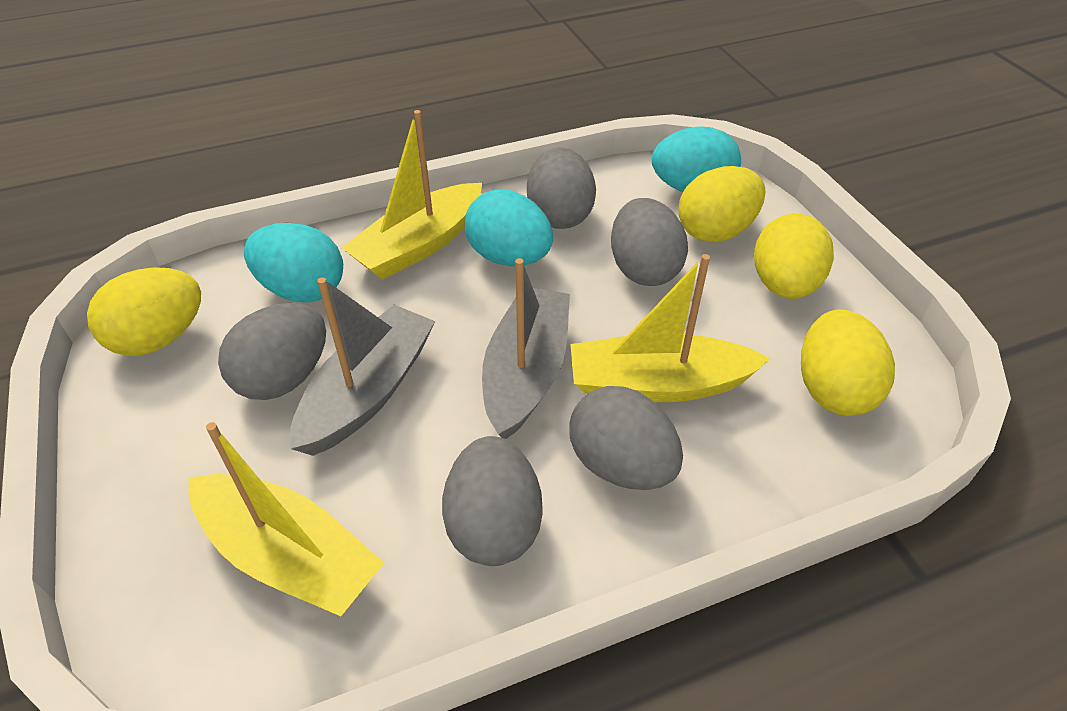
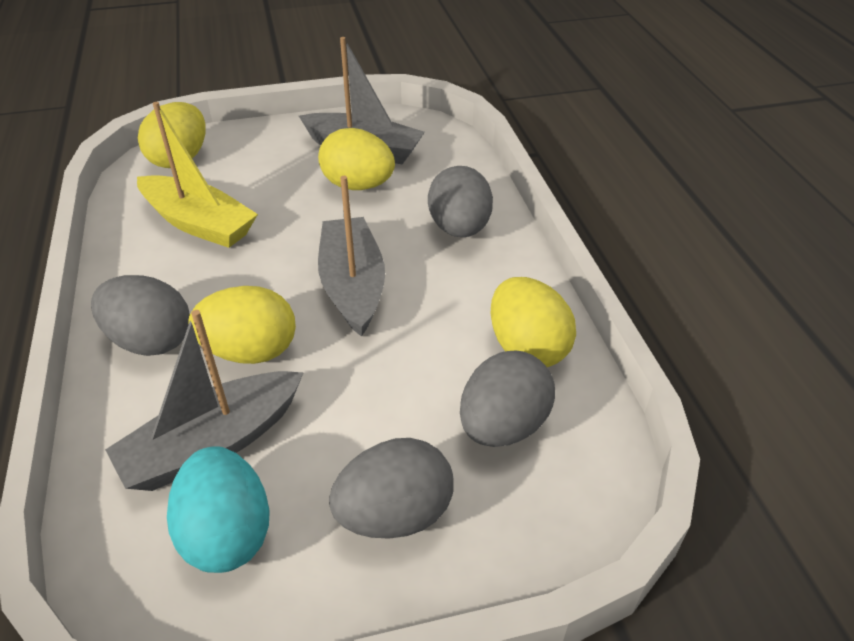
grey boat: 2 -> 3
grey egg: 5 -> 4
turquoise egg: 3 -> 1
yellow boat: 3 -> 1

